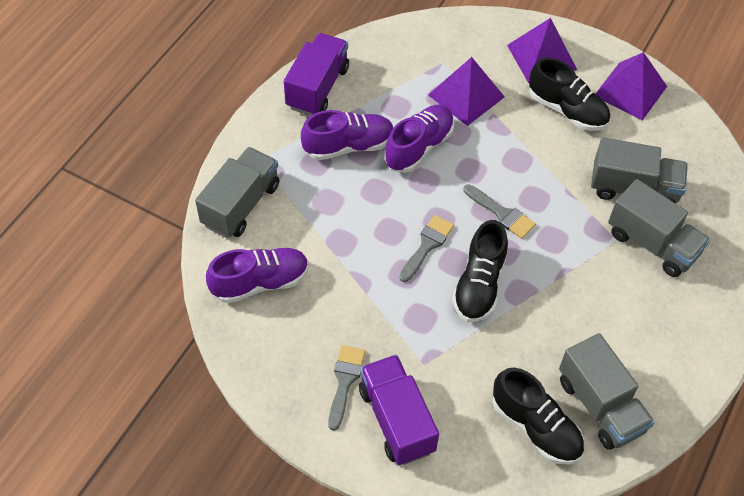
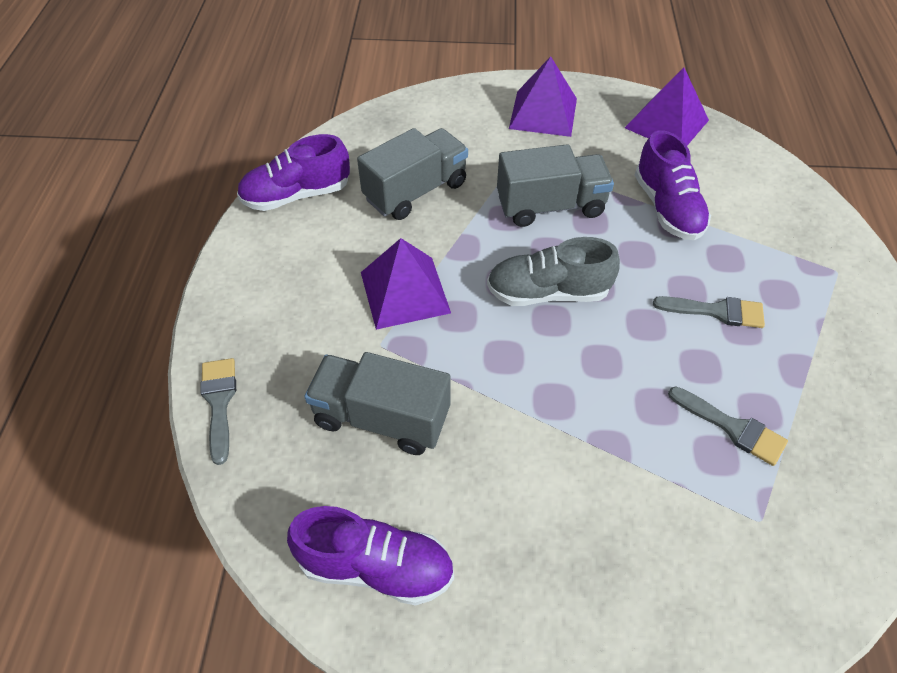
black shoe: 3 -> 0
grey shoe: 0 -> 1
grey truck: 4 -> 3
purple truck: 2 -> 0

